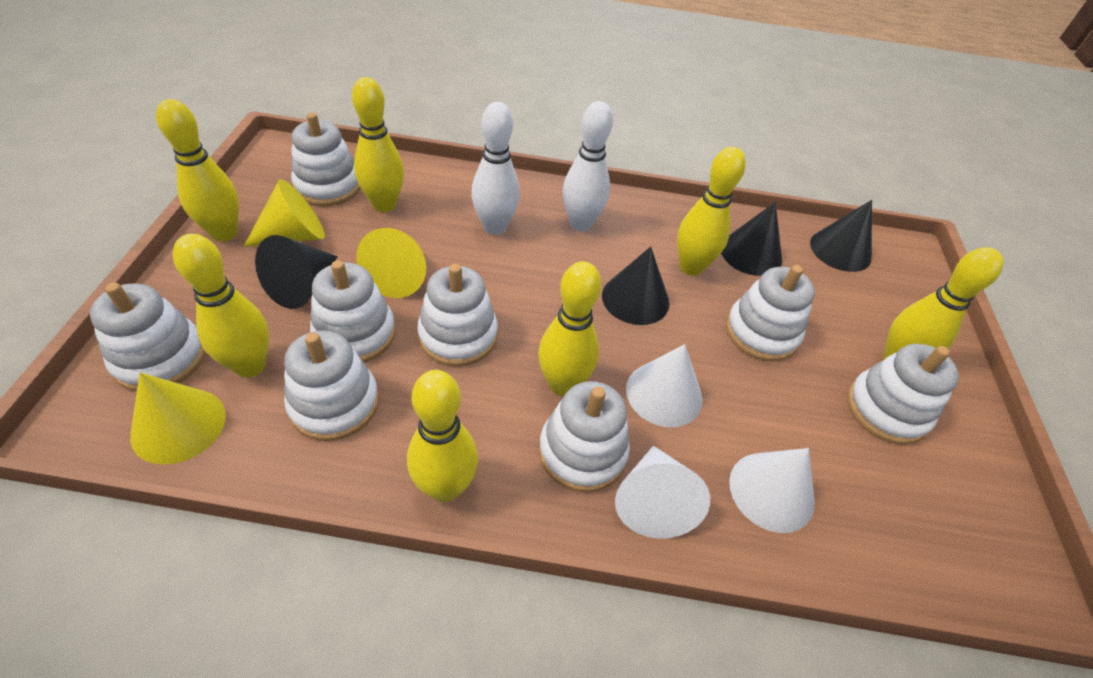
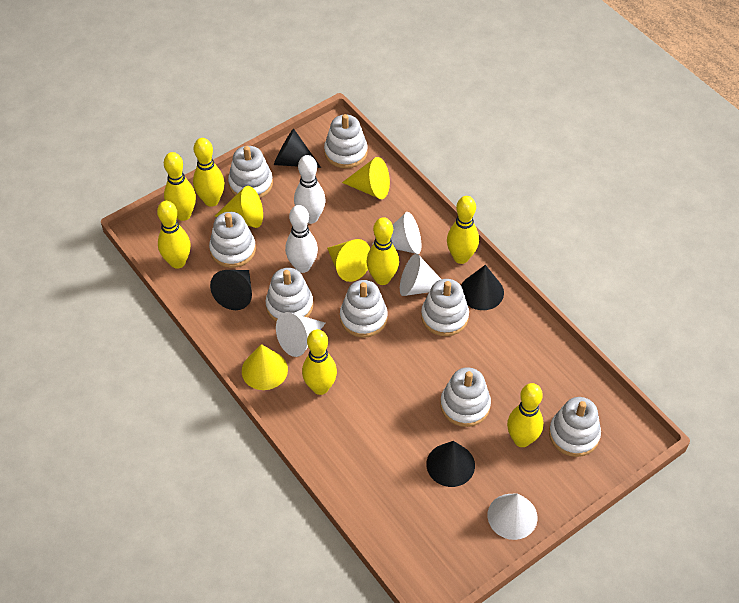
white cone: 3 -> 4
yellow cone: 3 -> 4

